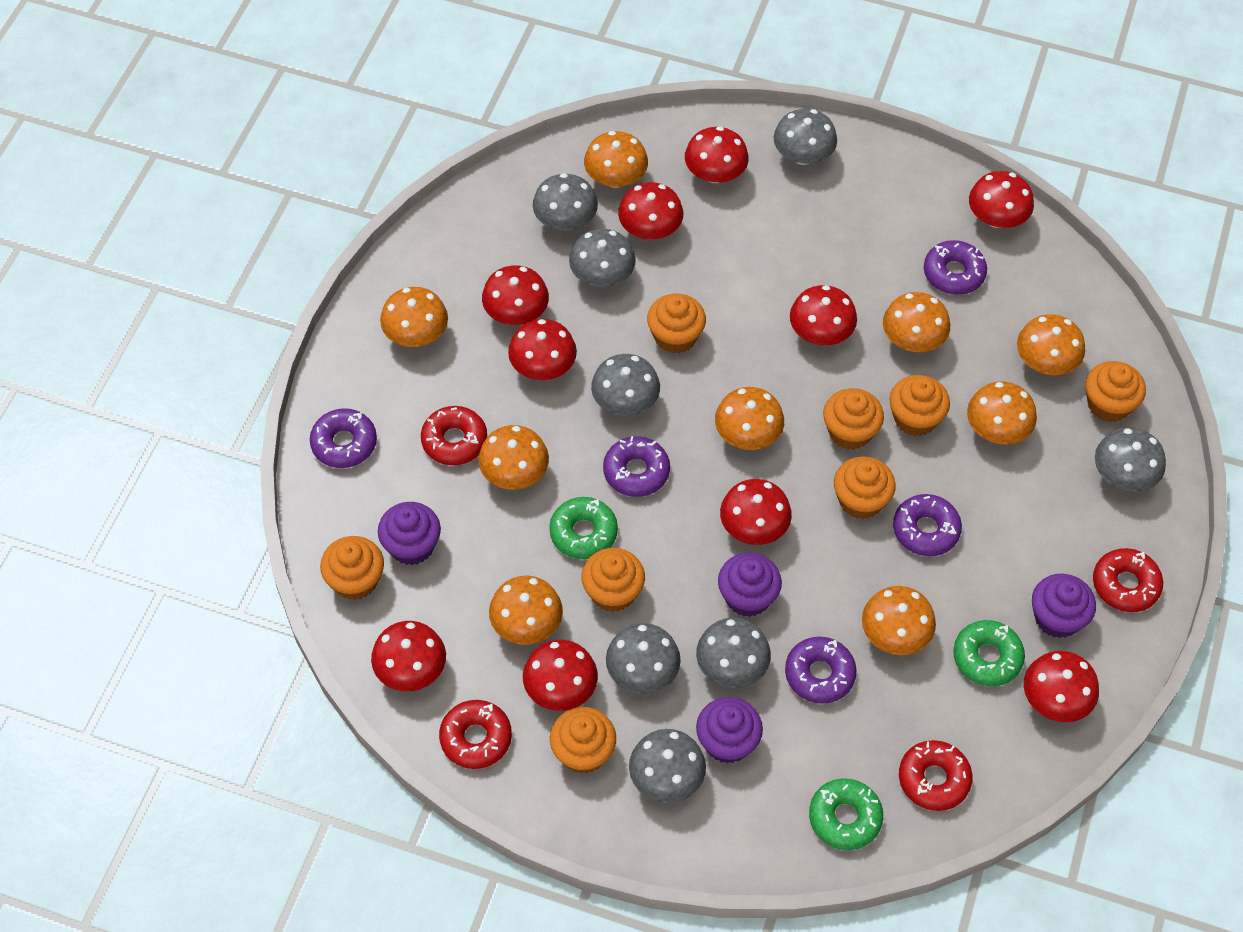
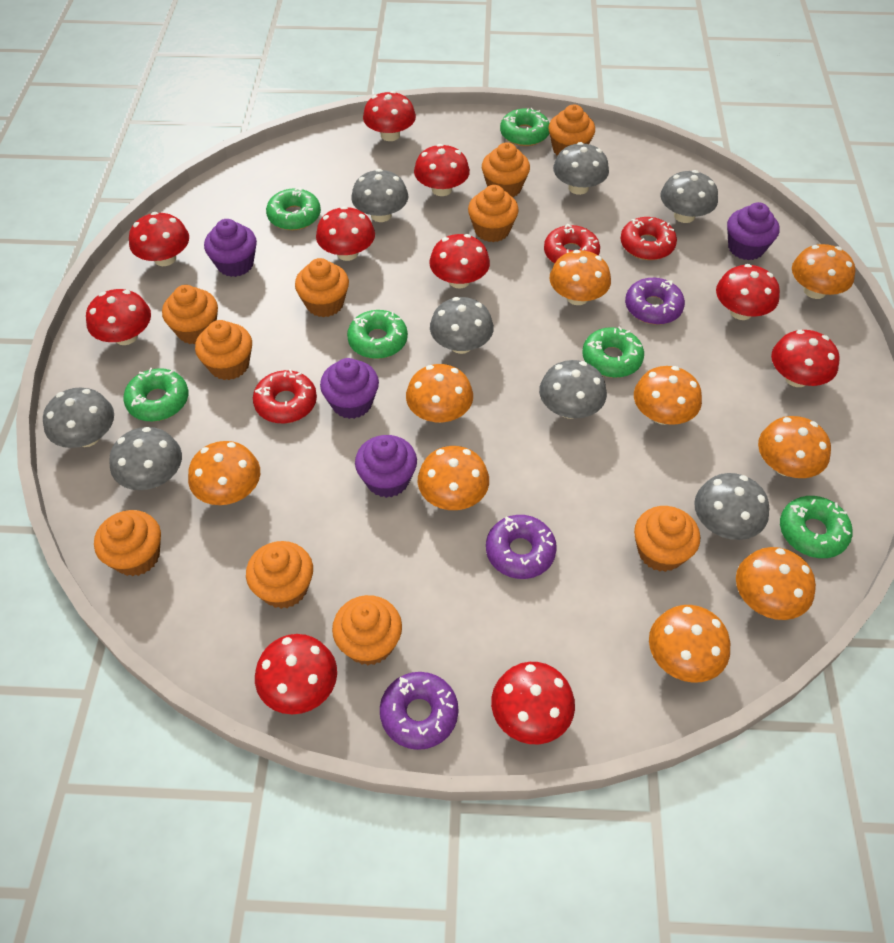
green donut: 3 -> 6
orange cupcake: 8 -> 10
purple donut: 5 -> 3
red donut: 4 -> 3

